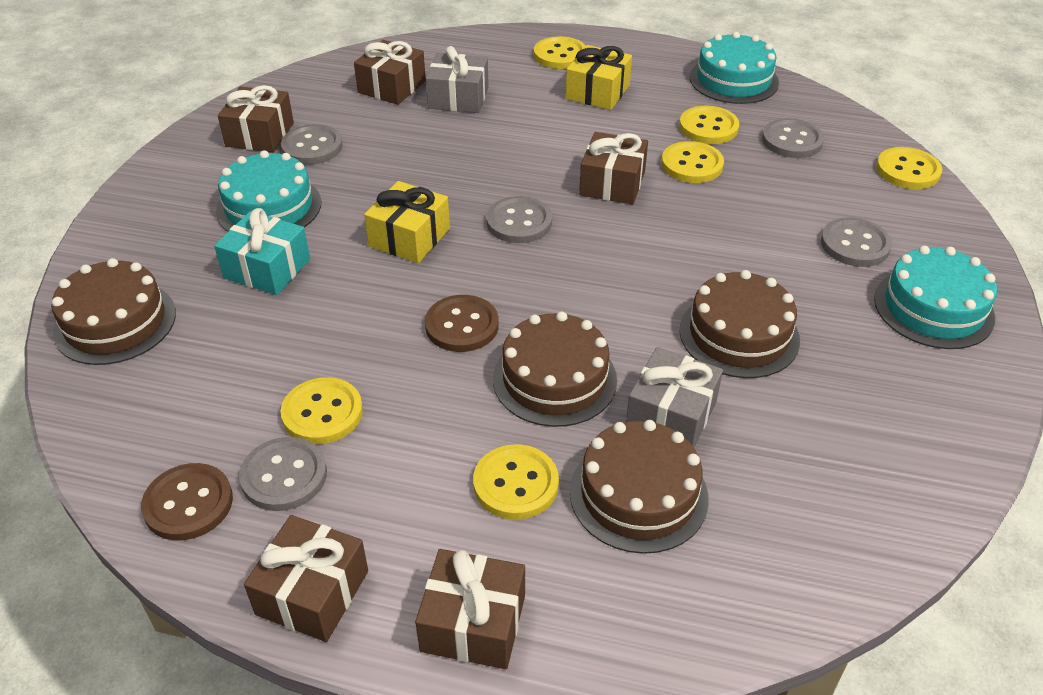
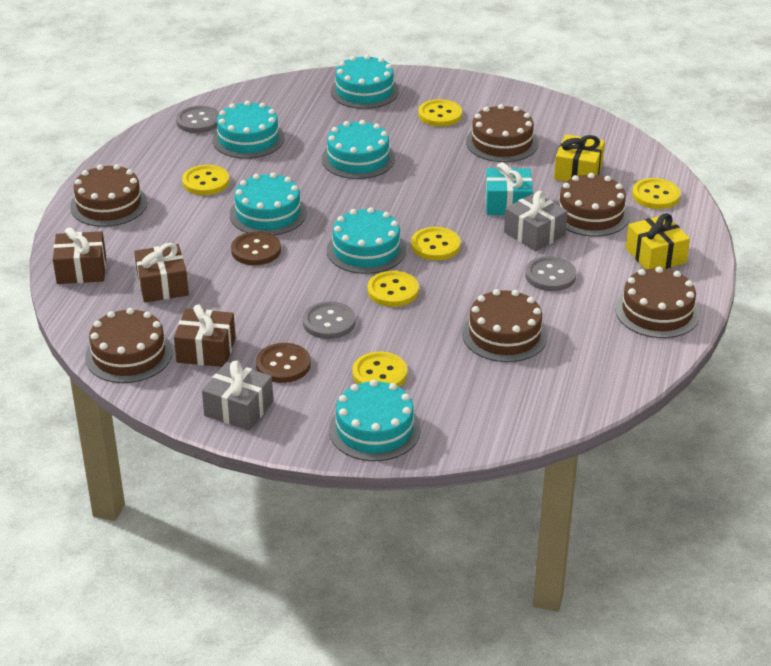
brown cake: 4 -> 6
brown gift: 5 -> 3
grey button: 5 -> 3
turquoise cake: 3 -> 6

